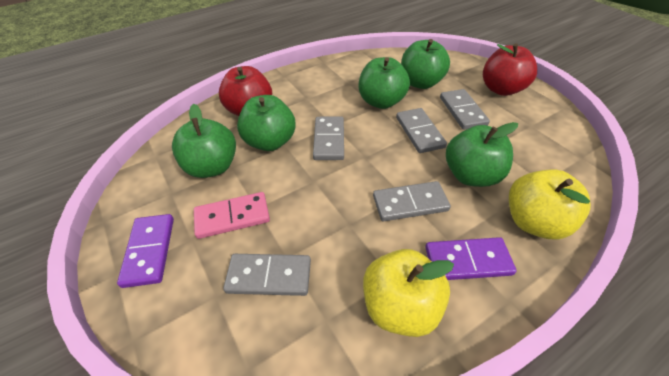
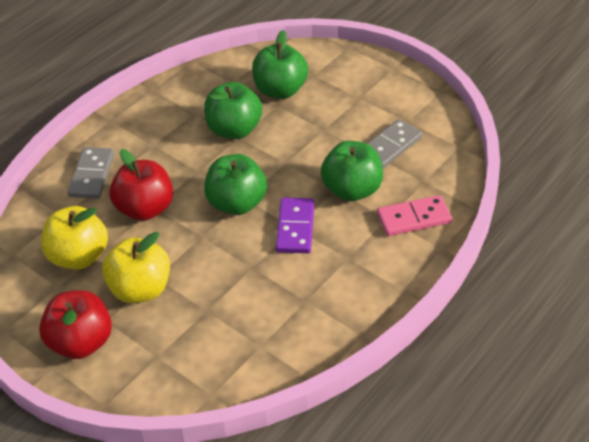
green apple: 5 -> 4
grey domino: 5 -> 2
purple domino: 2 -> 1

